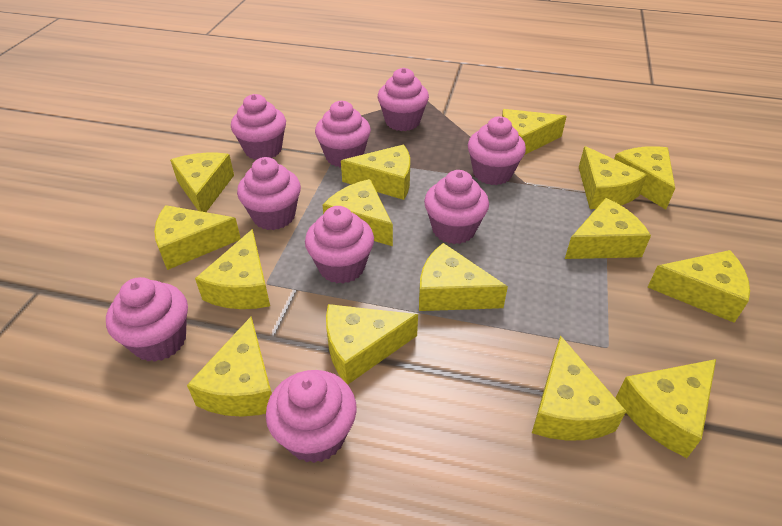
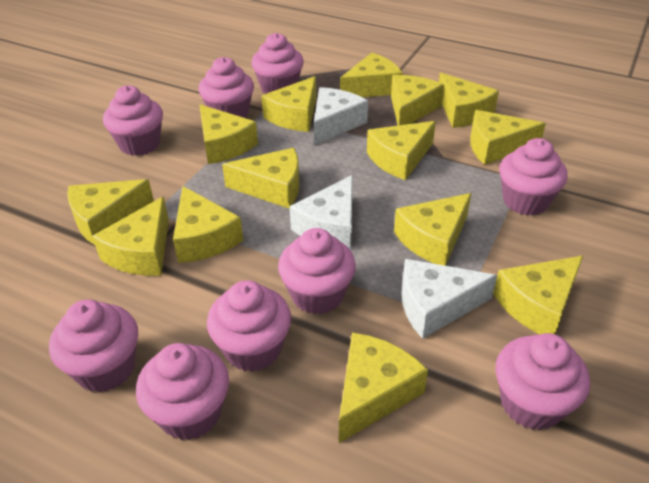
white cheese: 0 -> 3
yellow cheese: 15 -> 14

